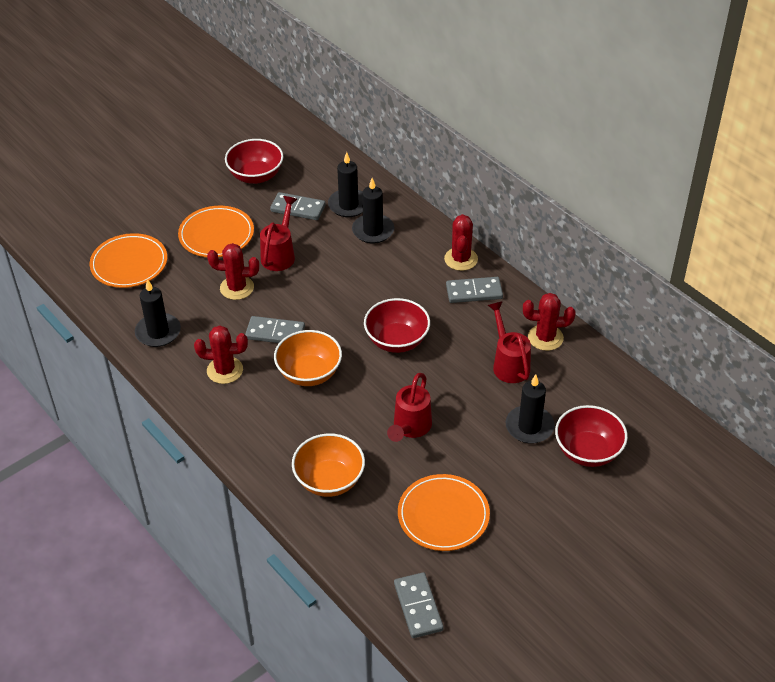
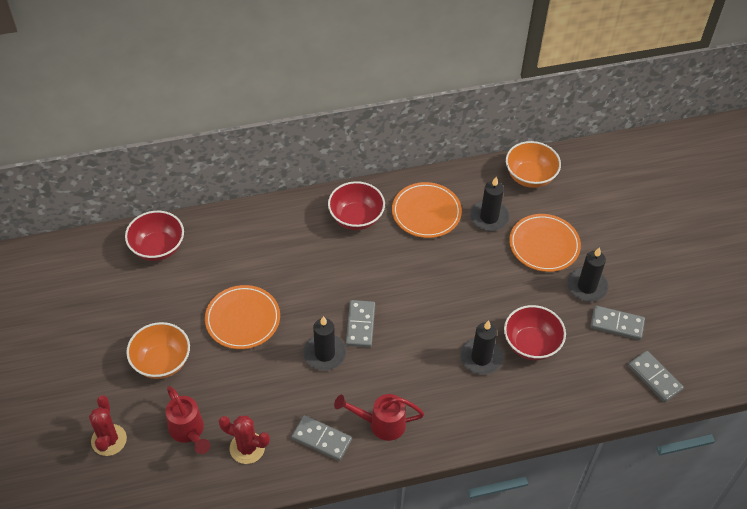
red cactus: 4 -> 2
red watering can: 3 -> 2

